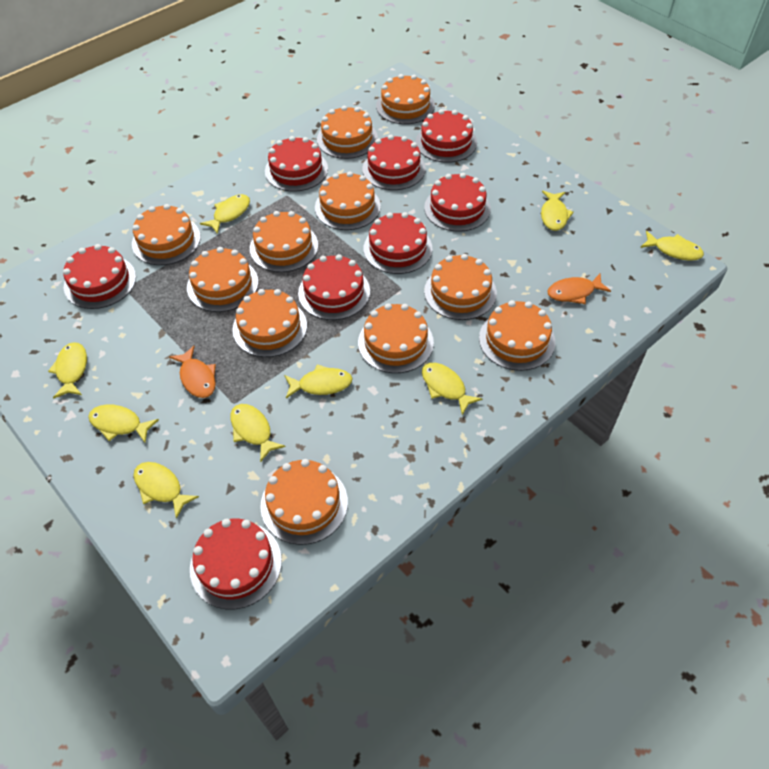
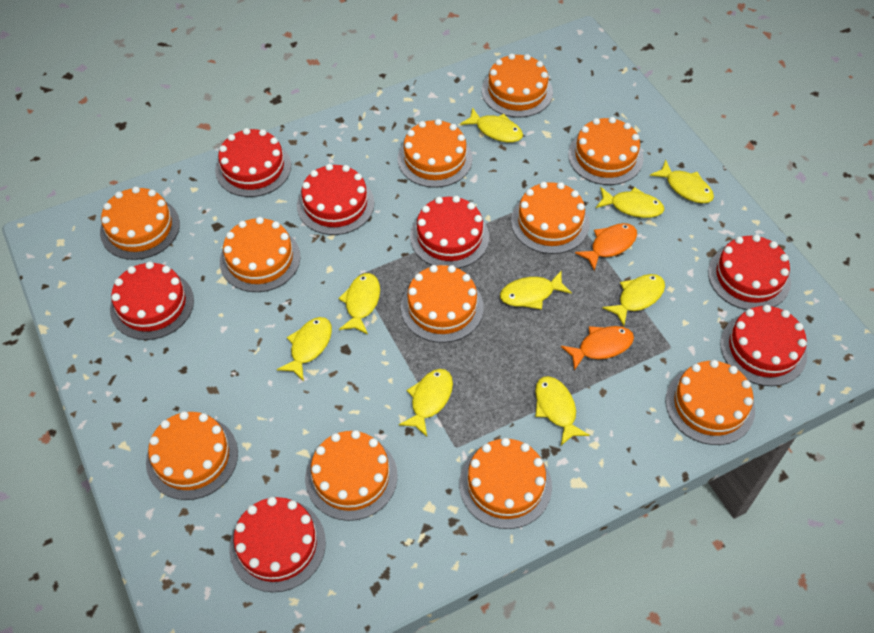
red cake: 8 -> 7

